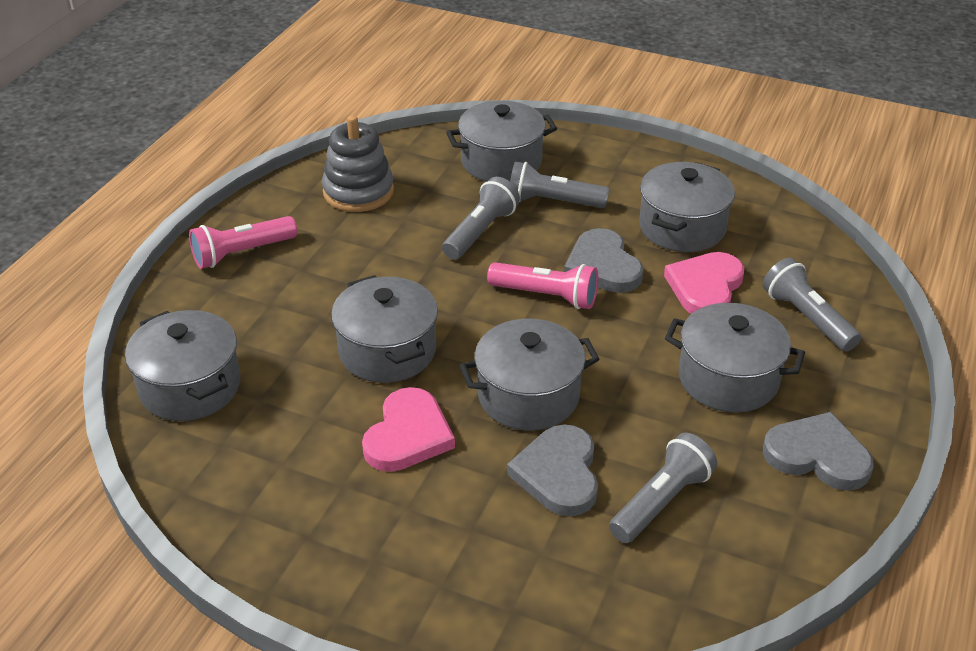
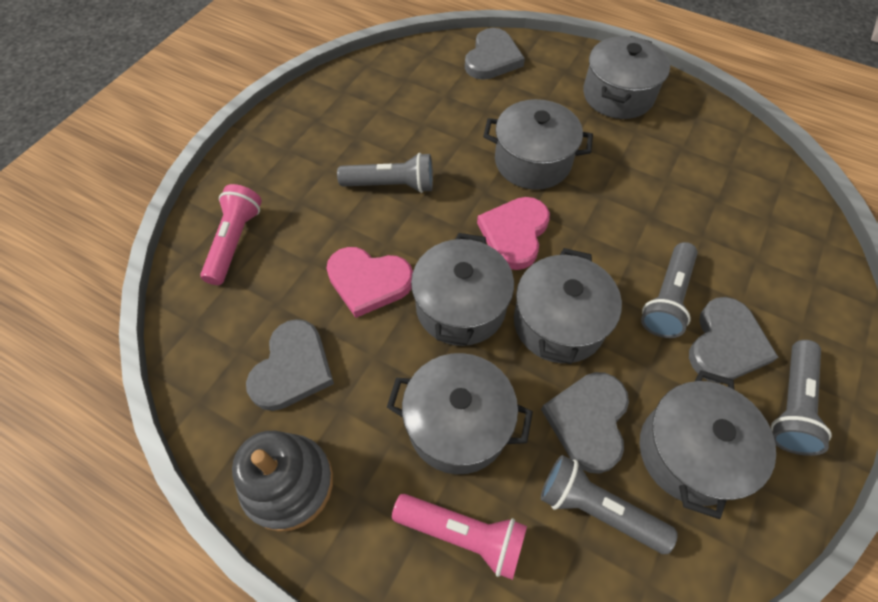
grey heart: 3 -> 4

